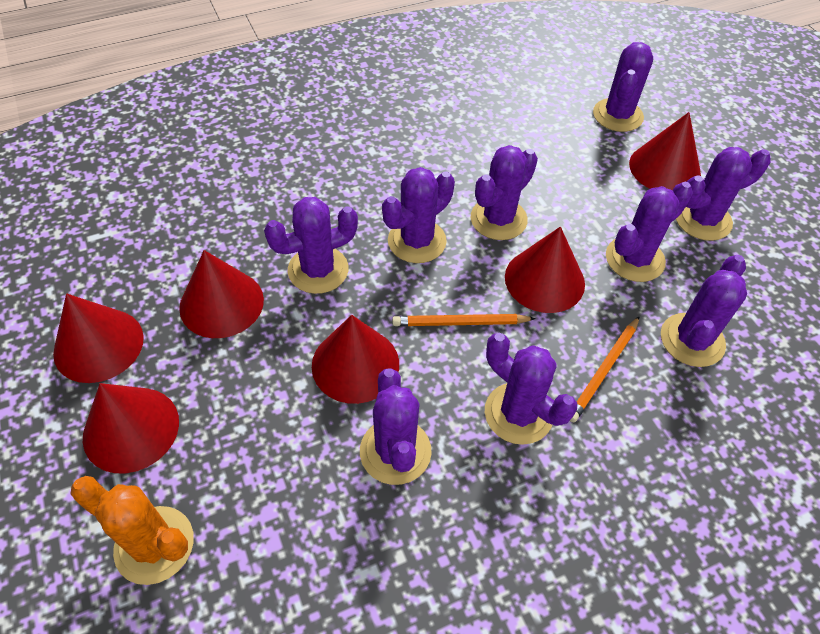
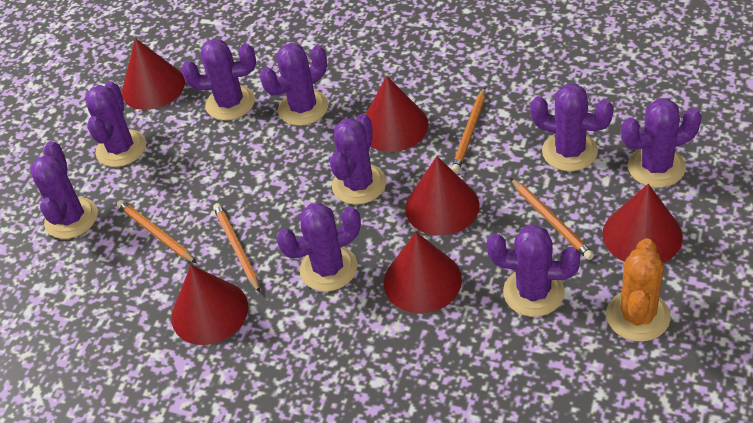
orange pencil: 2 -> 4

